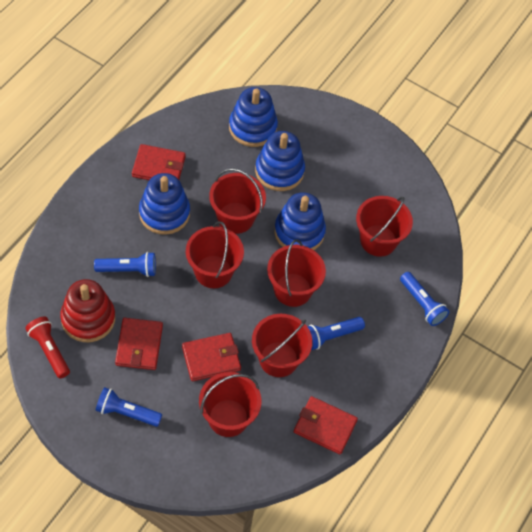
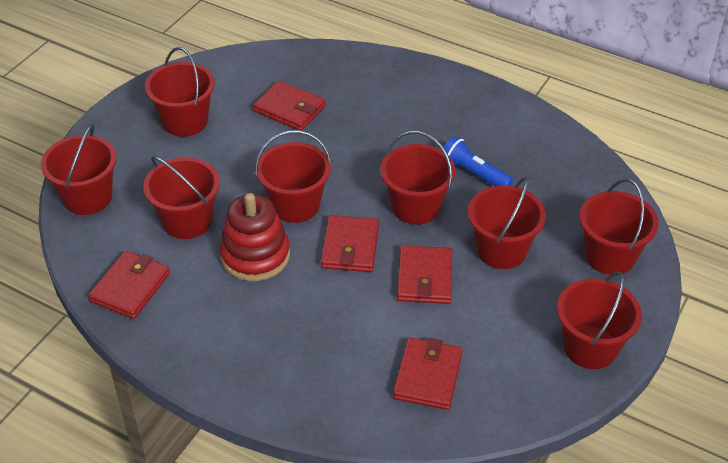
blue flashlight: 4 -> 1
blue stacking toy: 4 -> 0
red bucket: 6 -> 8
red flashlight: 1 -> 0
red wallet: 4 -> 5

